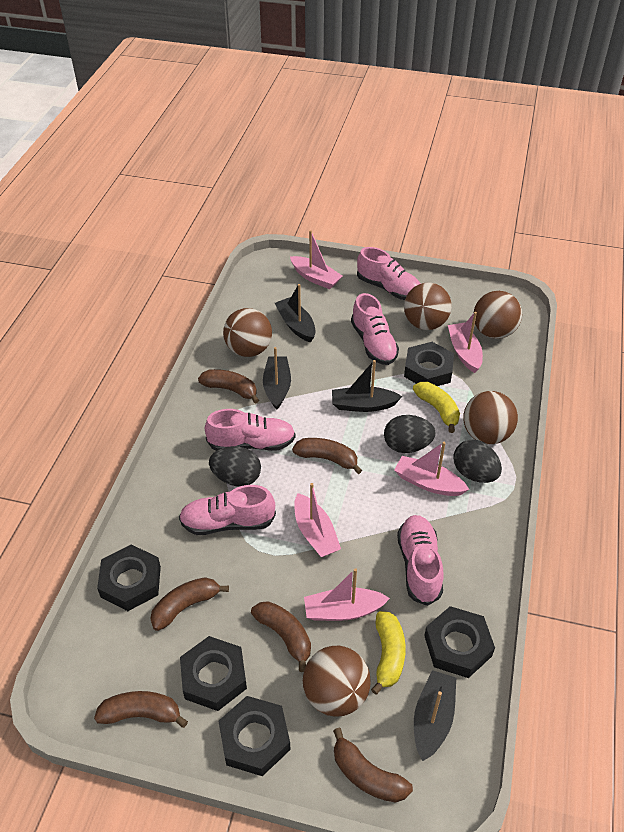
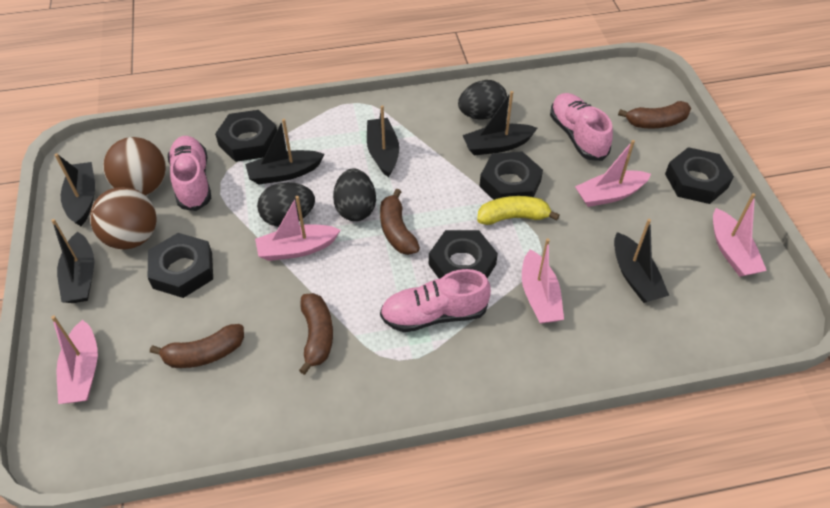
black boat: 4 -> 6
brown ball: 5 -> 2
brown banana: 6 -> 4
pink shoe: 5 -> 3
yellow banana: 2 -> 1

